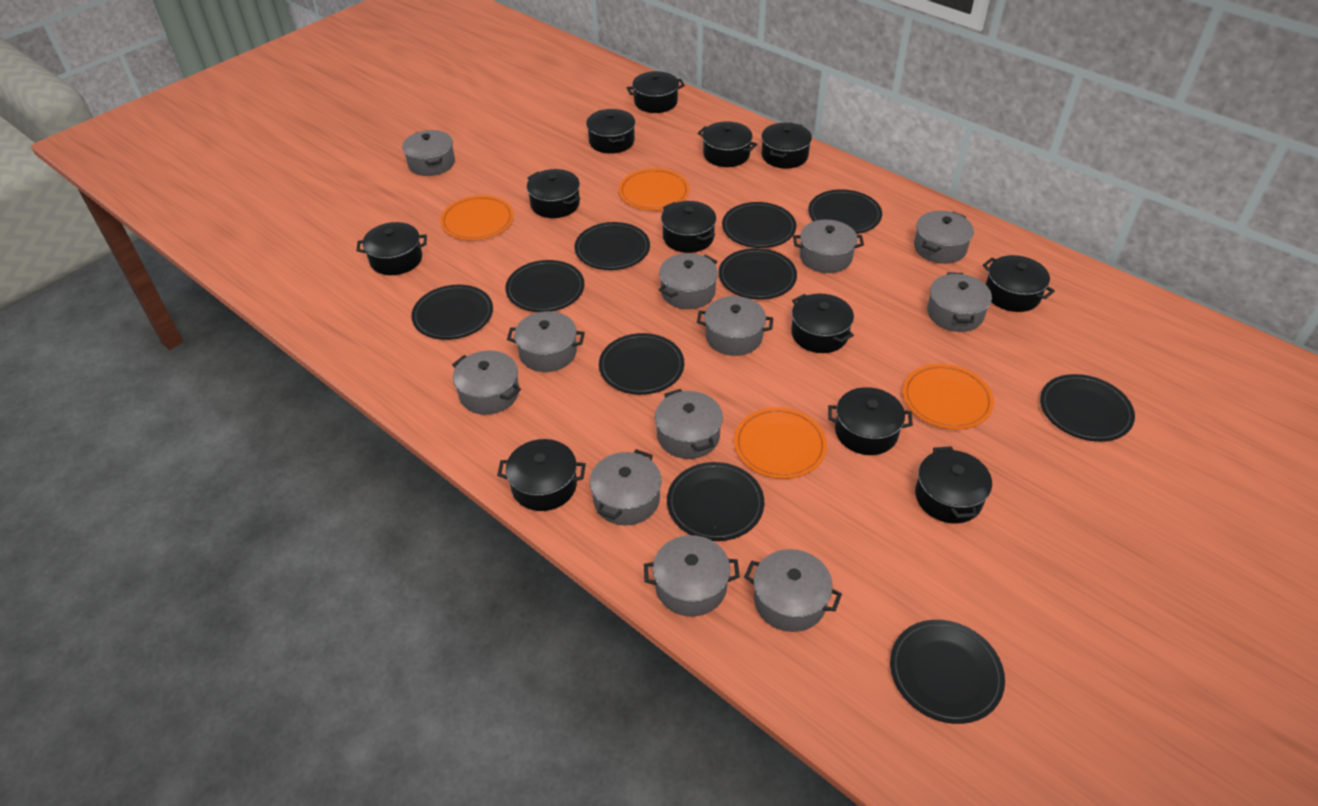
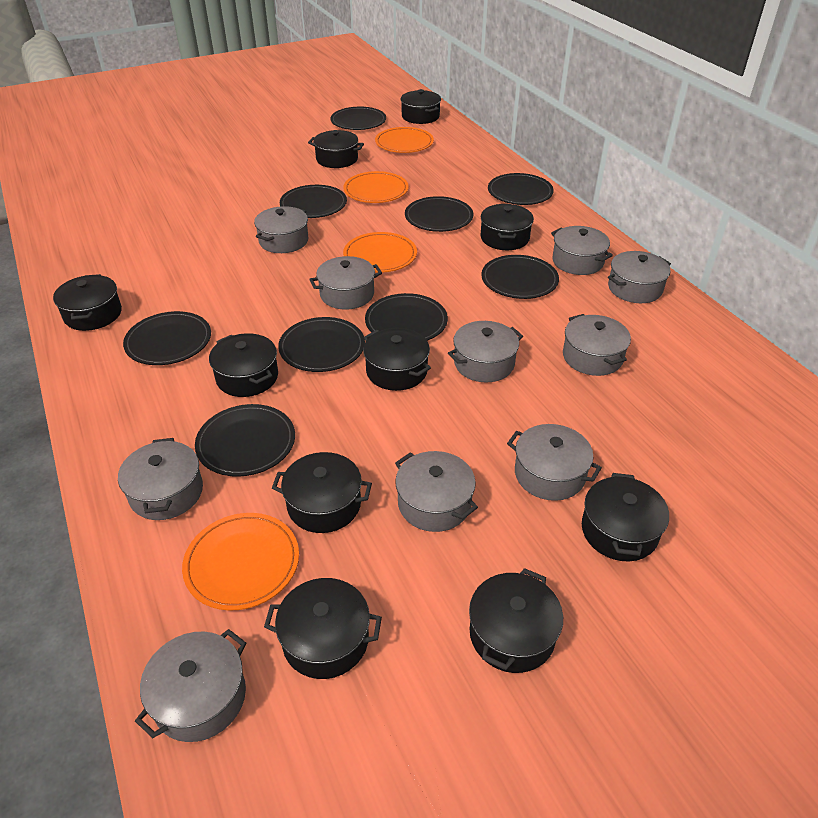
black plate: 10 -> 9
black pot: 12 -> 10
grey pot: 12 -> 10

